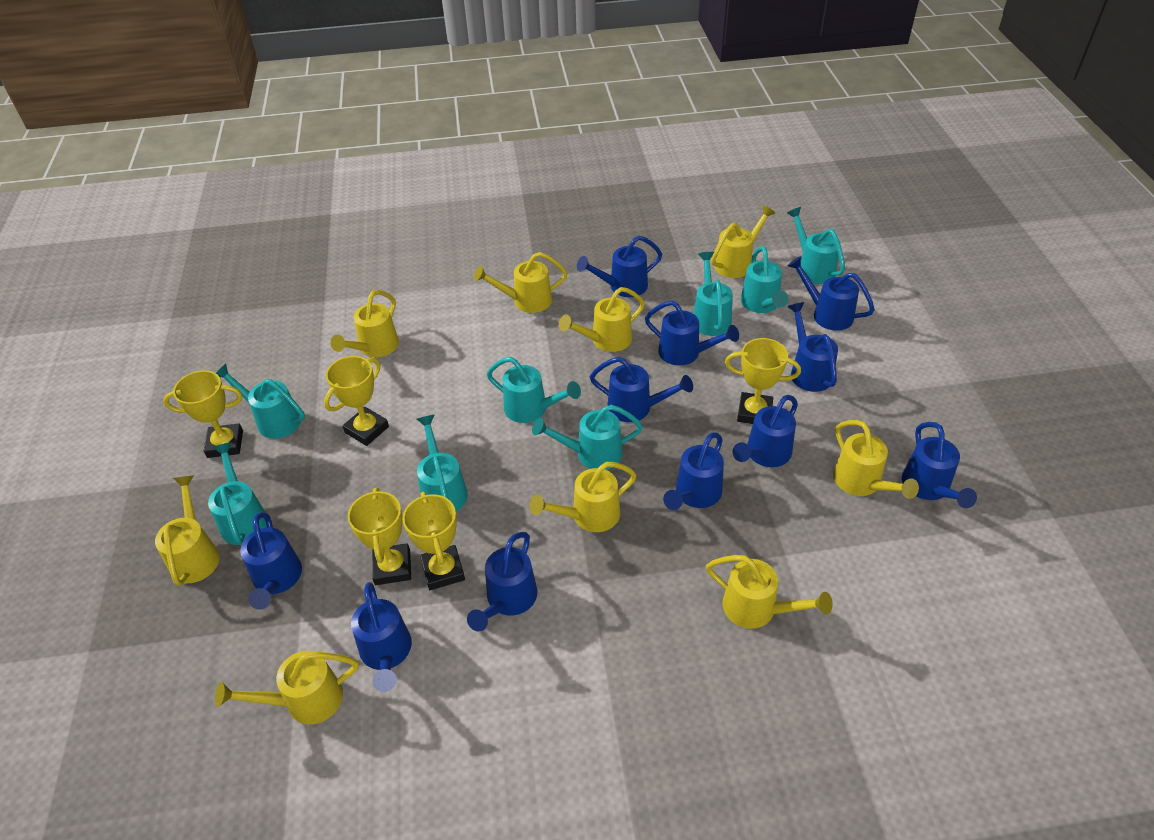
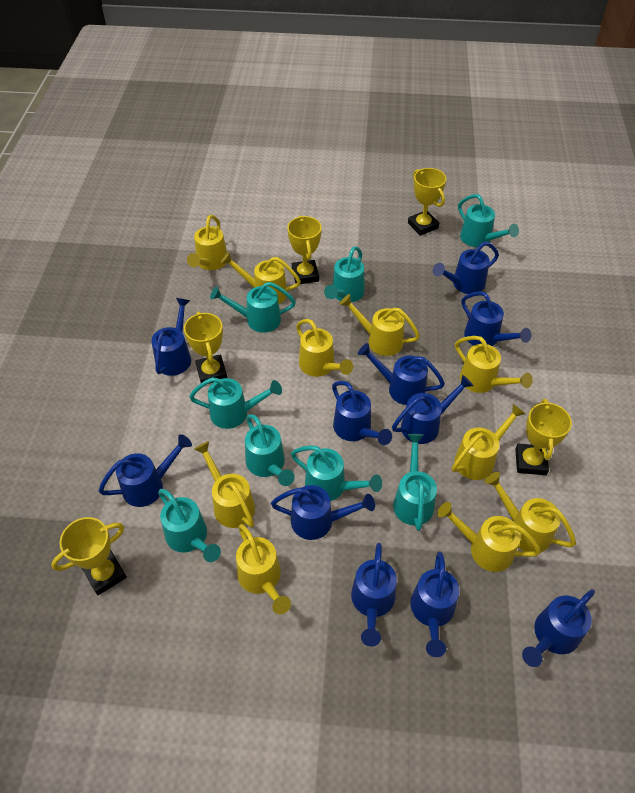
yellow watering can: 9 -> 10

